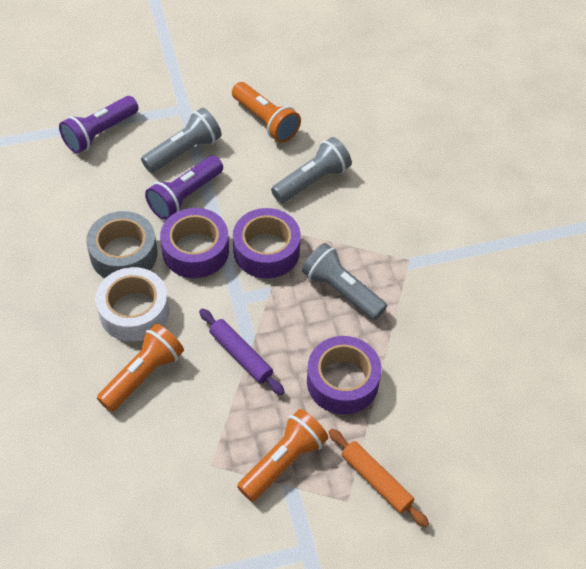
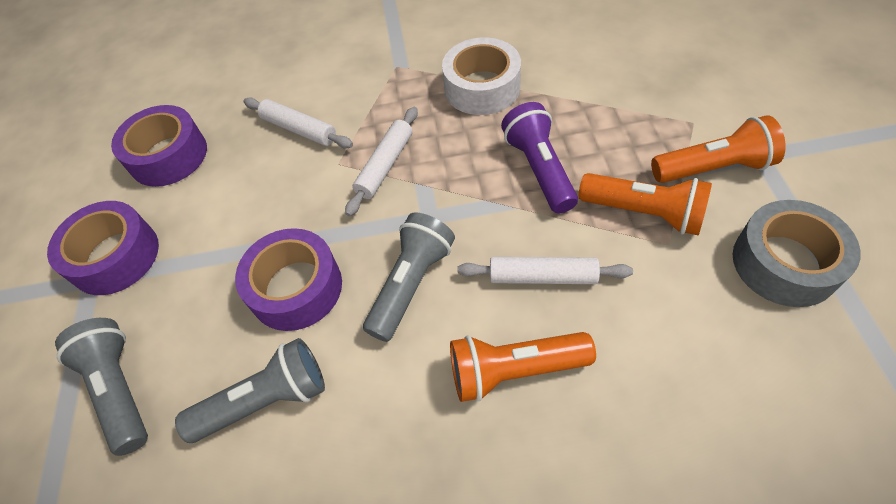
orange rolling pin: 1 -> 0
purple flashlight: 2 -> 1
purple rolling pin: 1 -> 0
white rolling pin: 0 -> 3

